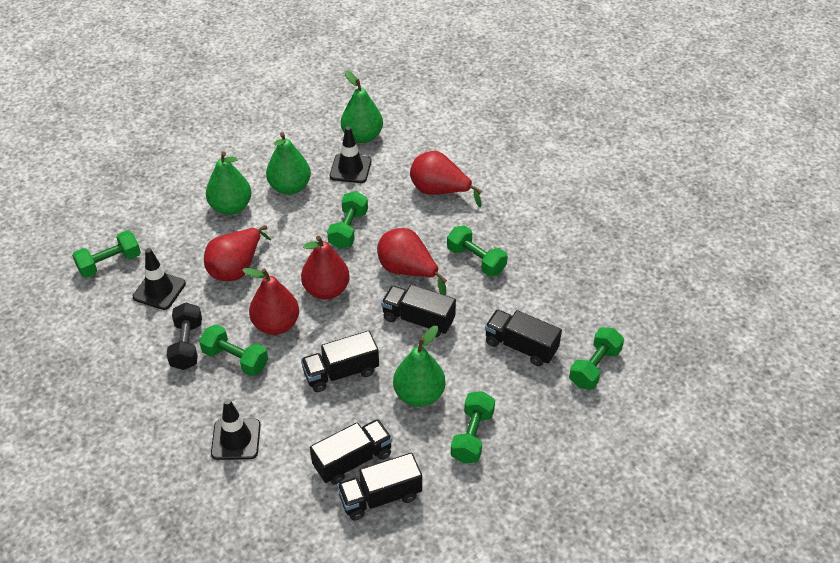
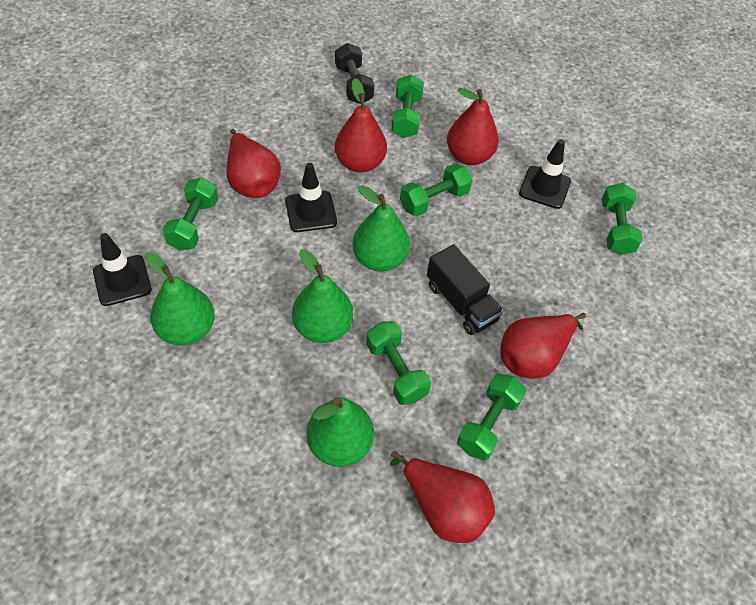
black truck: 5 -> 1

